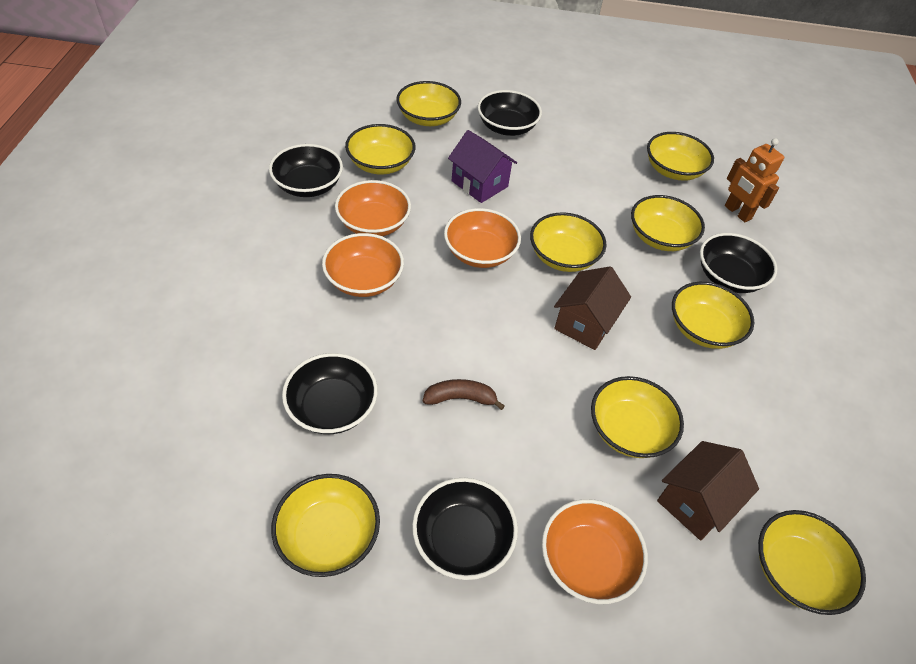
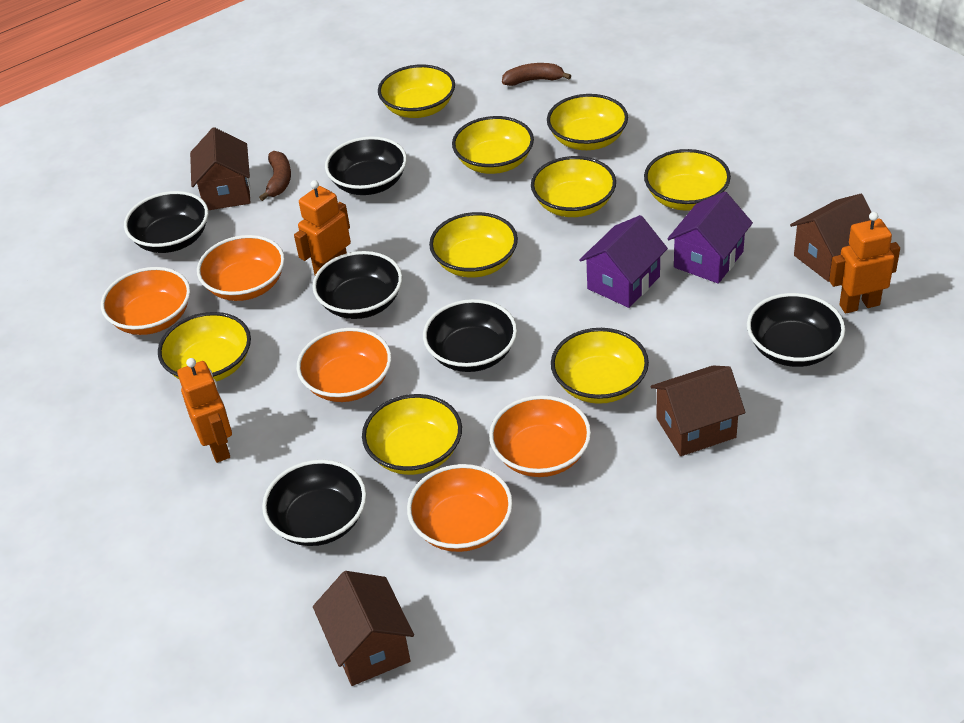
black bowl: 5 -> 6
brown banana: 1 -> 2
brown house: 2 -> 4
orange bowl: 4 -> 5
orange robot: 1 -> 3
purple house: 1 -> 2

